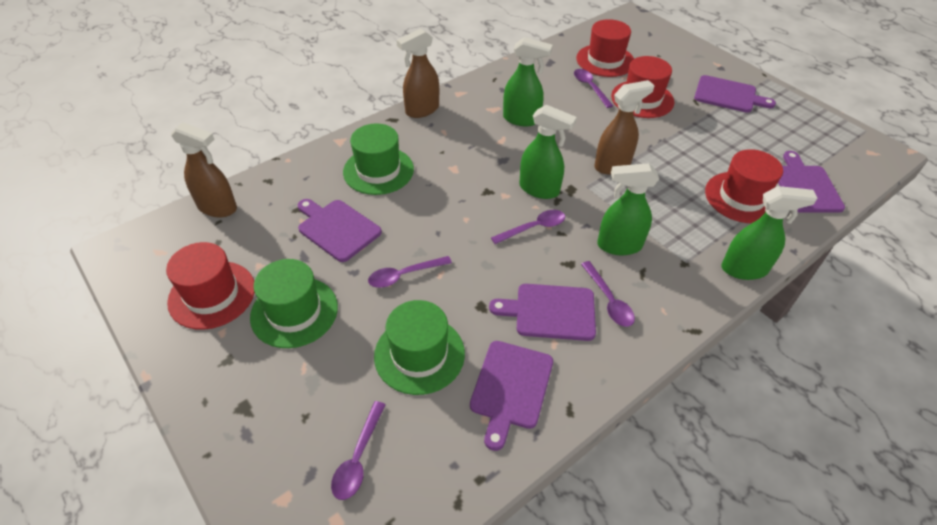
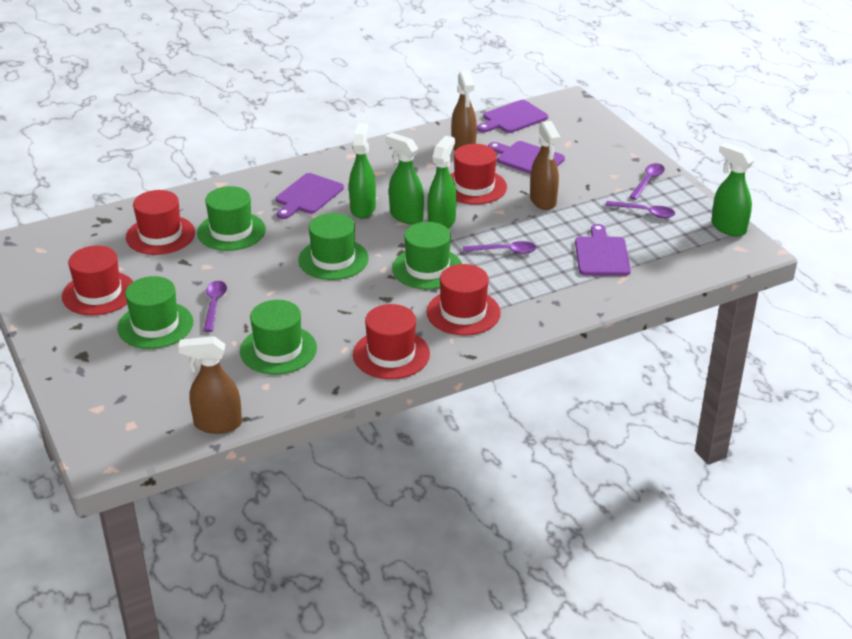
green hat: 3 -> 5
purple cutting board: 5 -> 4
purple spoon: 5 -> 4
red hat: 4 -> 5

